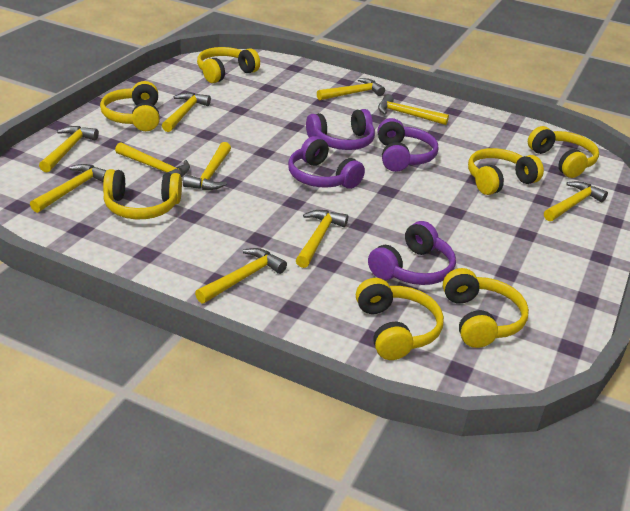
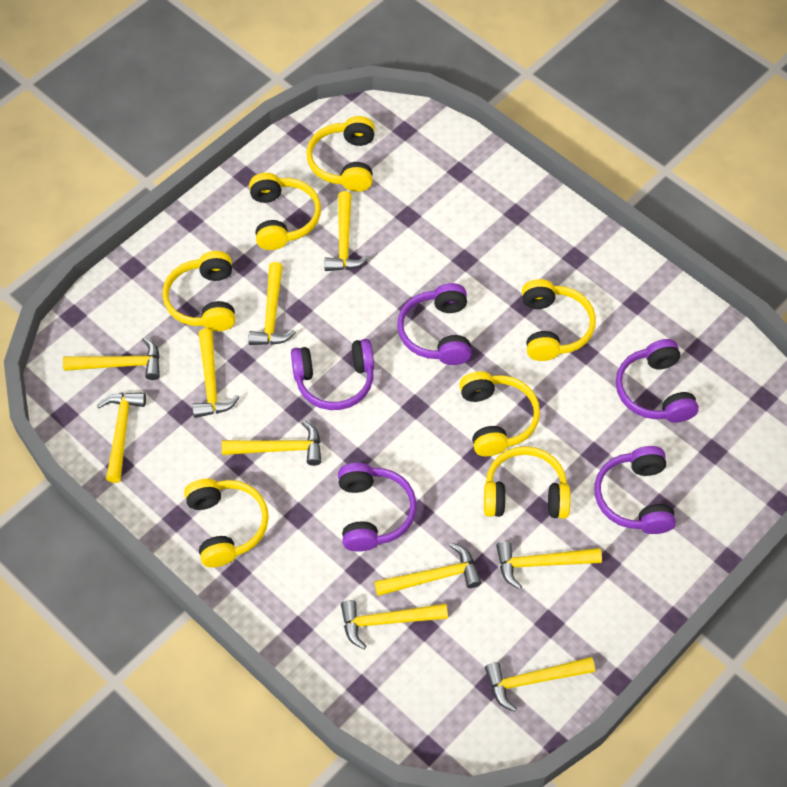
purple headphones: 4 -> 5

